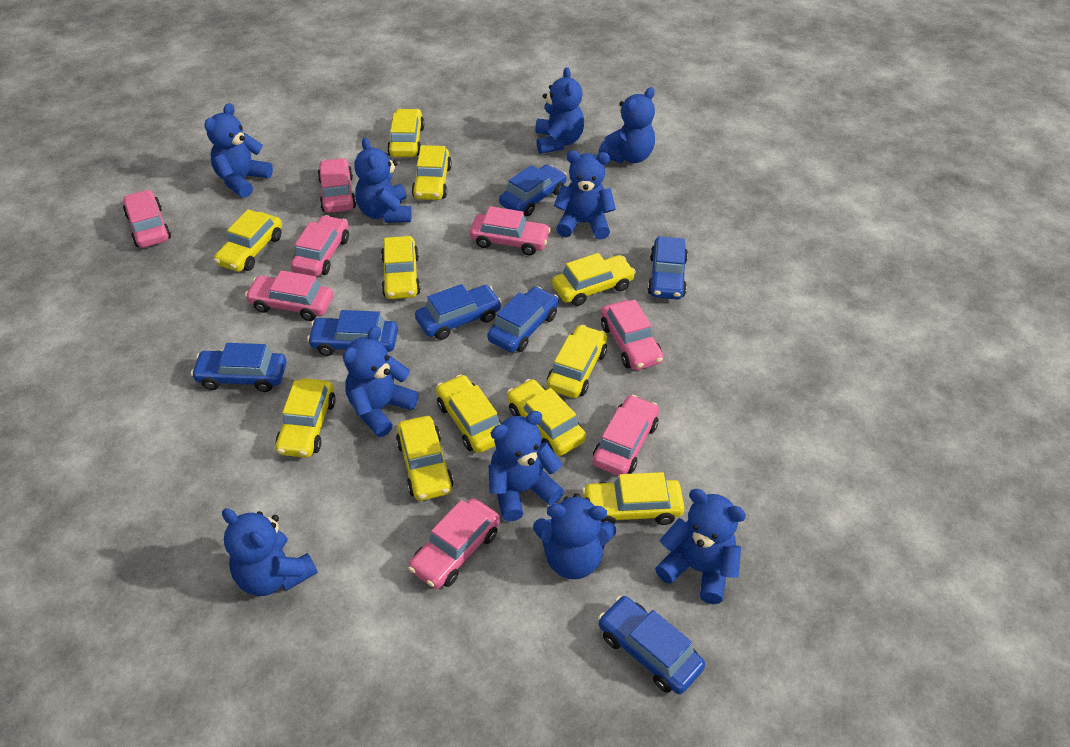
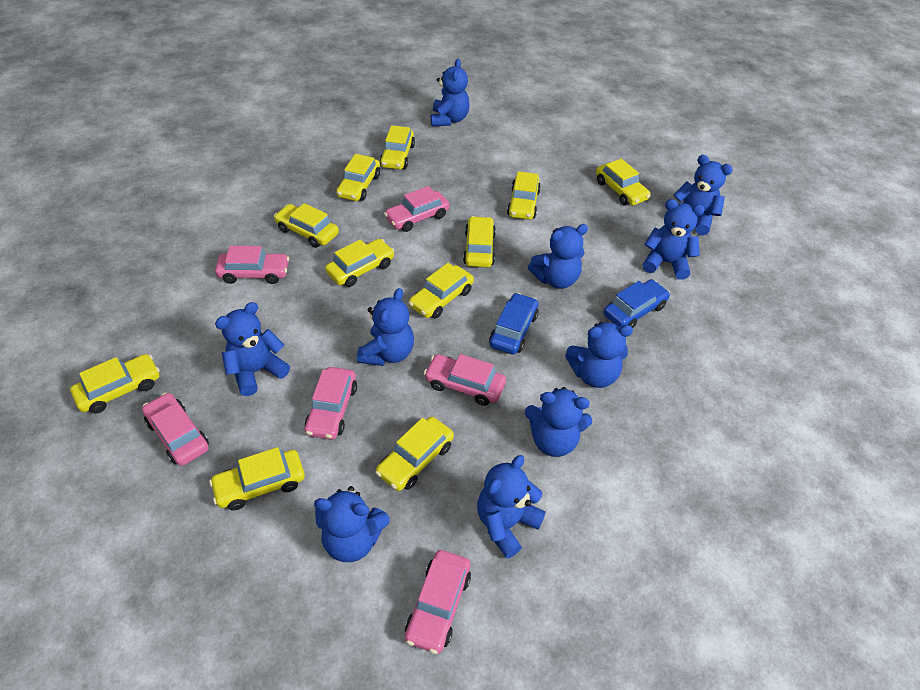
blue car: 7 -> 2
pink car: 8 -> 6

